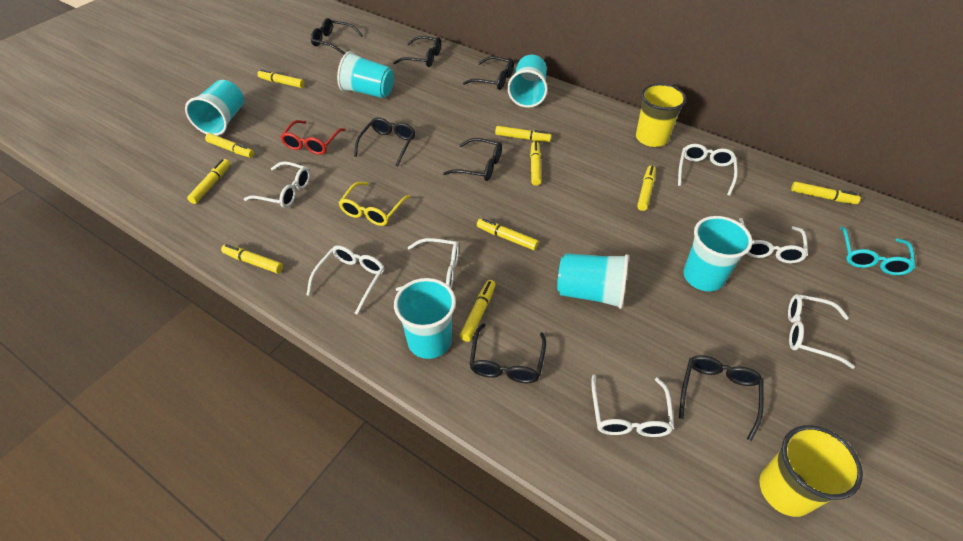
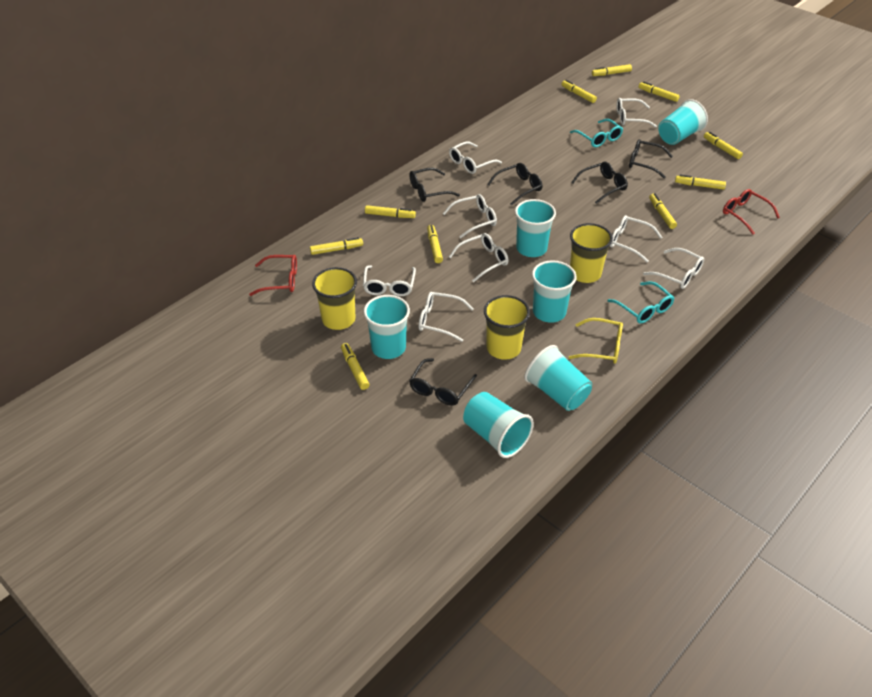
black glasses: 7 -> 5
red glasses: 1 -> 2
turquoise glasses: 1 -> 2
white glasses: 7 -> 8
yellow cup: 2 -> 3

